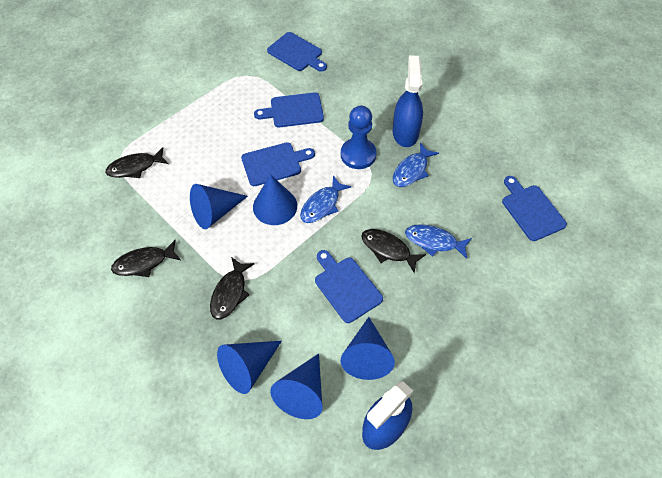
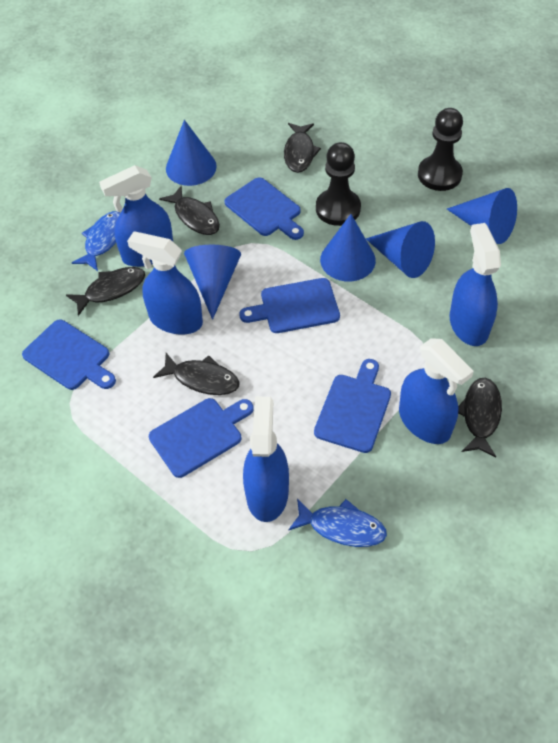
black fish: 4 -> 5
black pawn: 0 -> 2
blue fish: 3 -> 2
blue pawn: 1 -> 0
blue spray bottle: 2 -> 5

